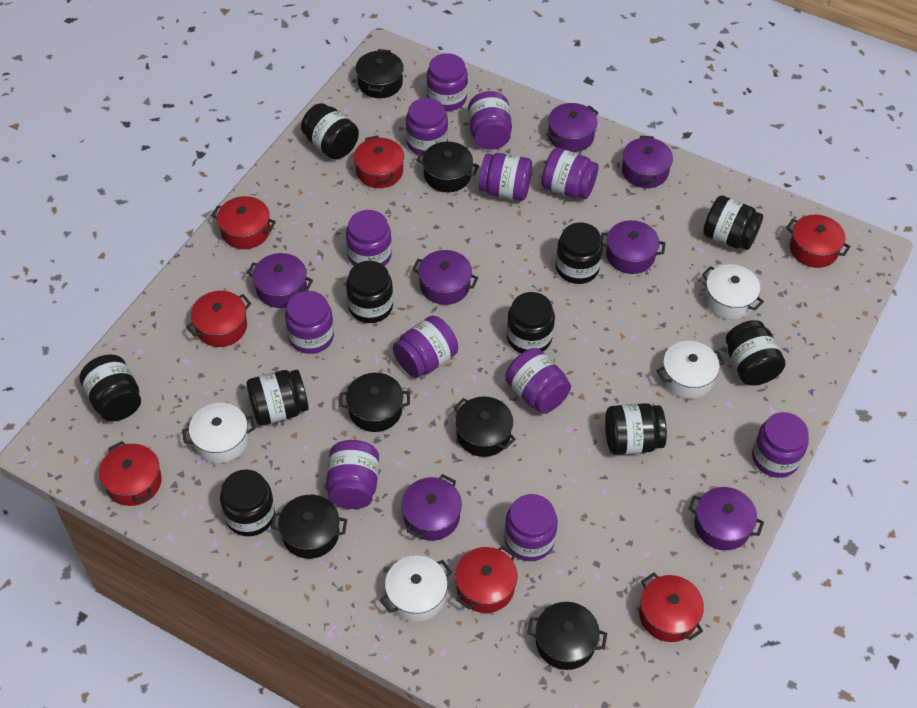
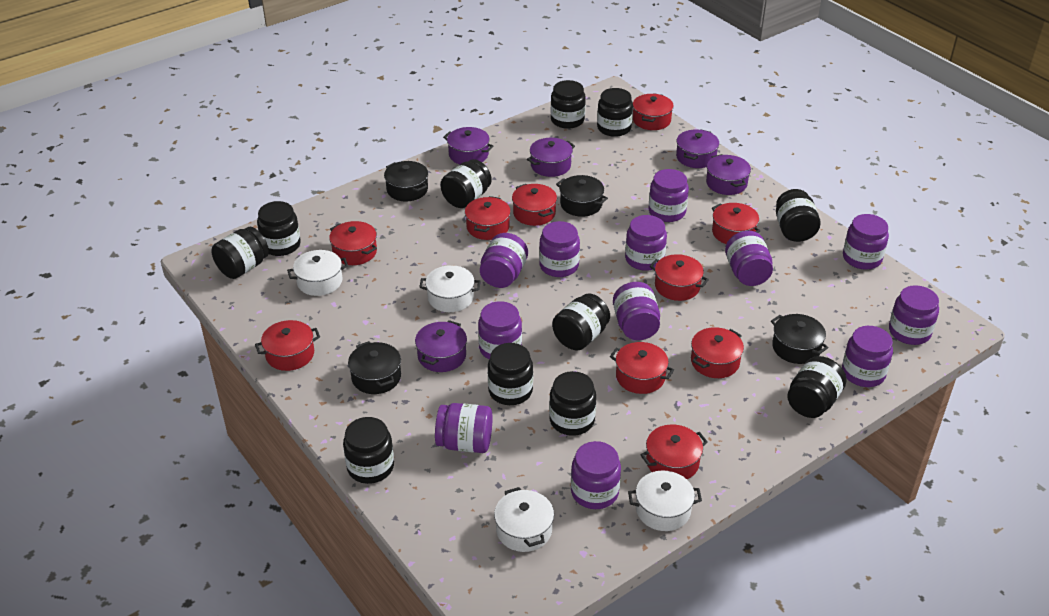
black jar: 10 -> 11
black pot: 6 -> 4
purple pot: 7 -> 5
red pot: 7 -> 10

